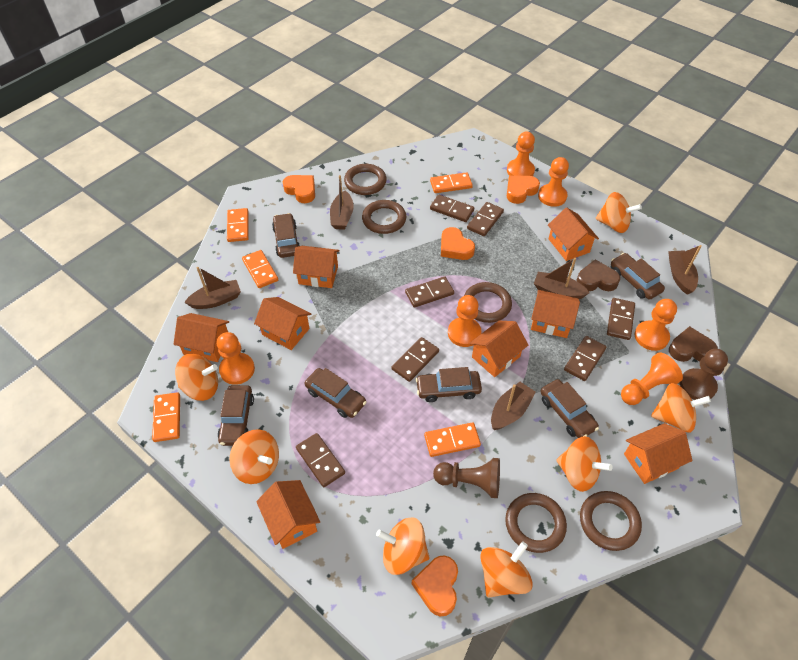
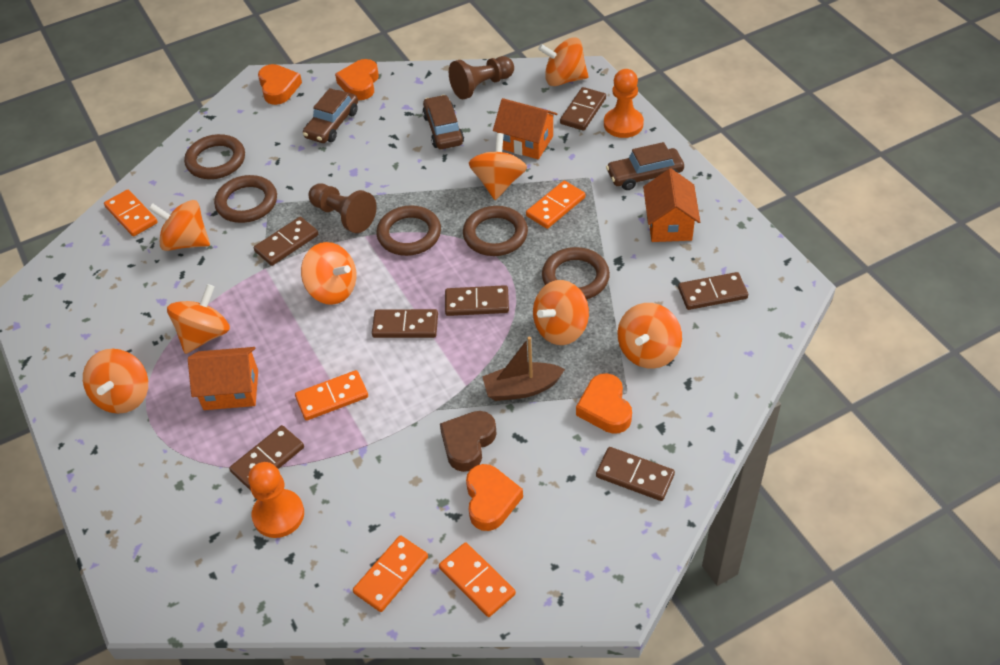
brown boat: 5 -> 1
brown car: 6 -> 3
brown heart: 2 -> 1
orange house: 8 -> 3
orange pawn: 6 -> 2
orange spinning top: 7 -> 8

